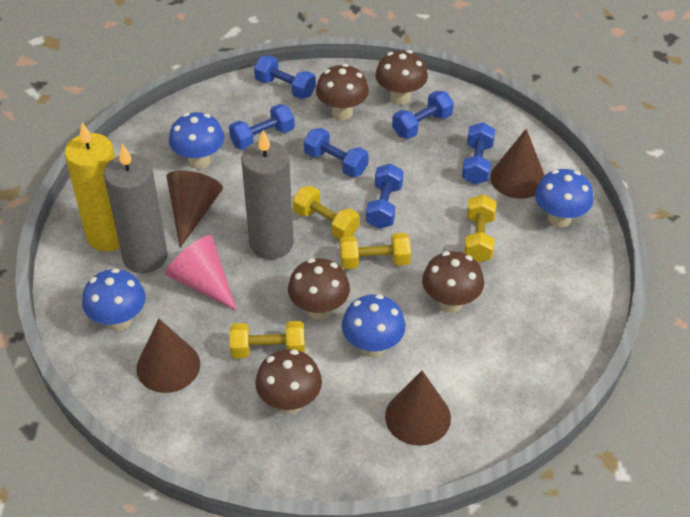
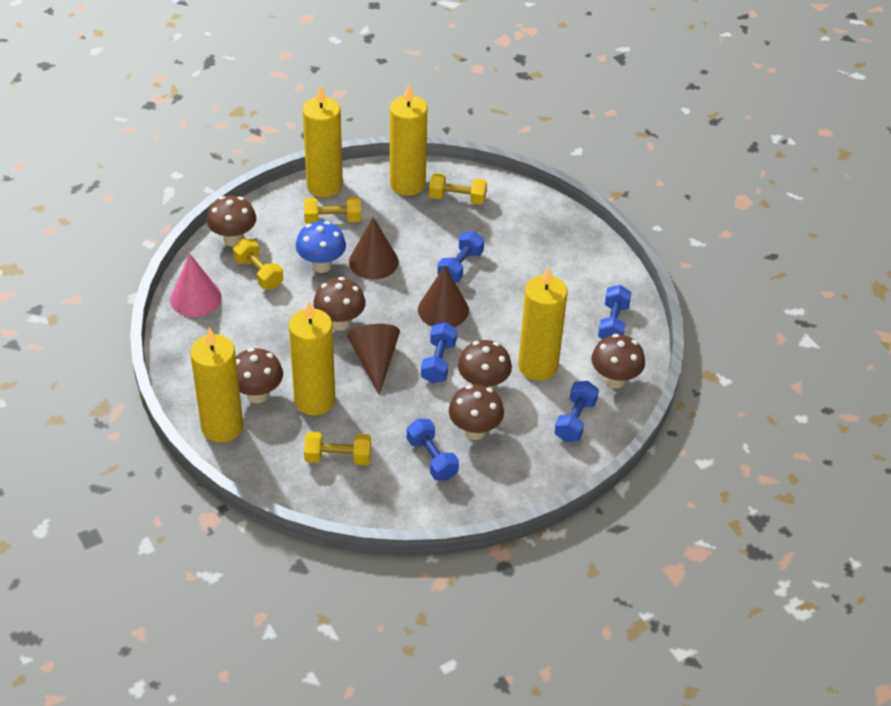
blue dumbbell: 6 -> 5
blue mushroom: 4 -> 1
brown cone: 4 -> 3
brown mushroom: 5 -> 6
grey candle: 2 -> 0
yellow candle: 1 -> 5

